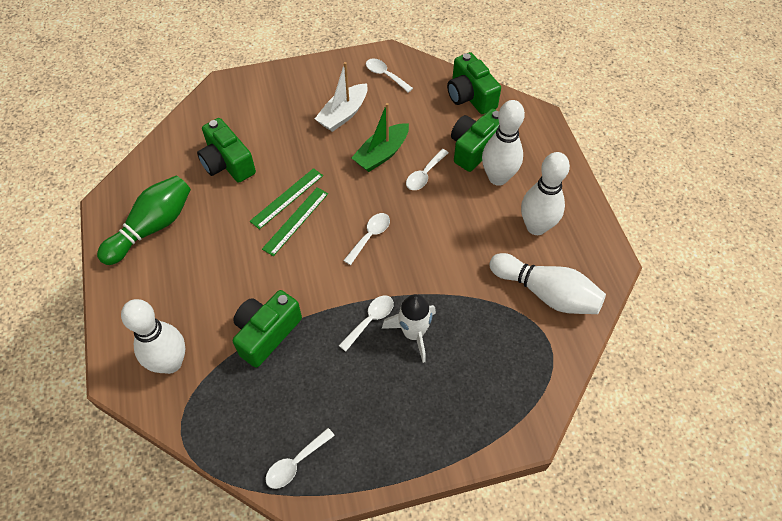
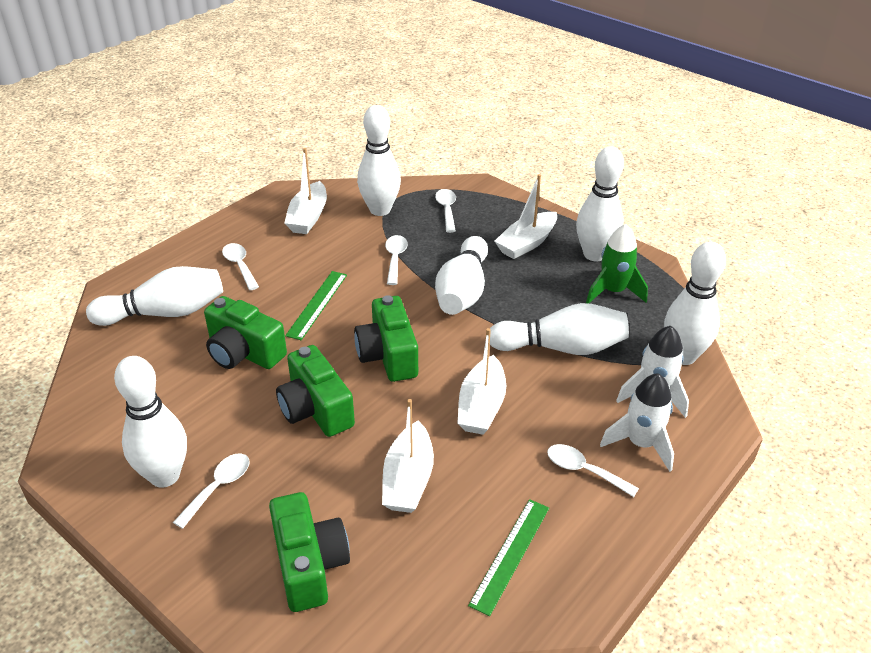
green boat: 1 -> 0
green bowling pin: 1 -> 0
green rocket: 0 -> 1
white boat: 1 -> 4
white bowling pin: 4 -> 7
white rocket: 1 -> 2

